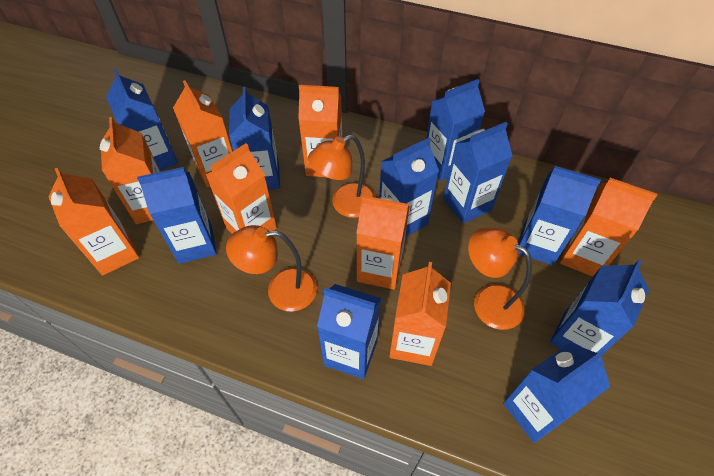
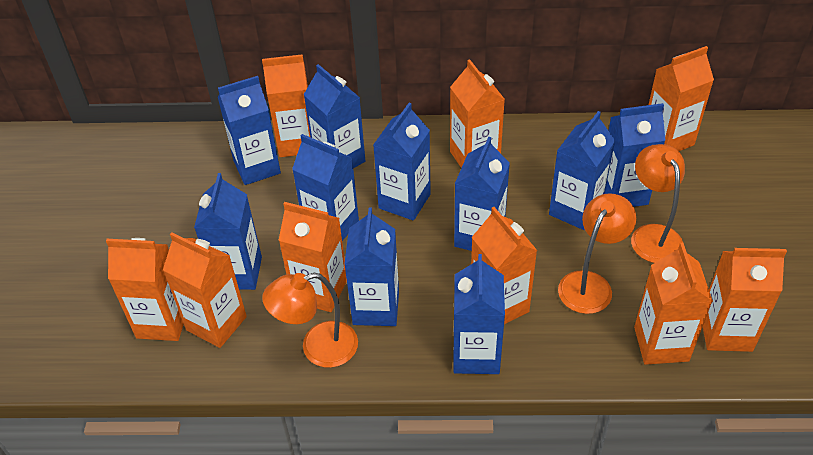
orange carton: 8 -> 9

